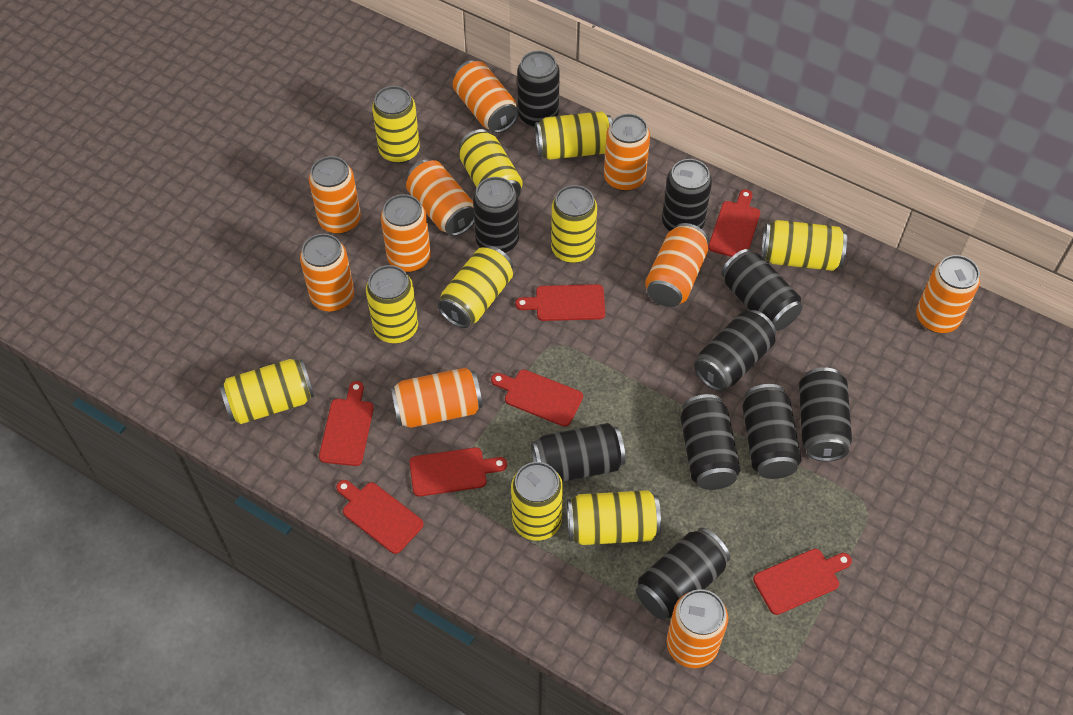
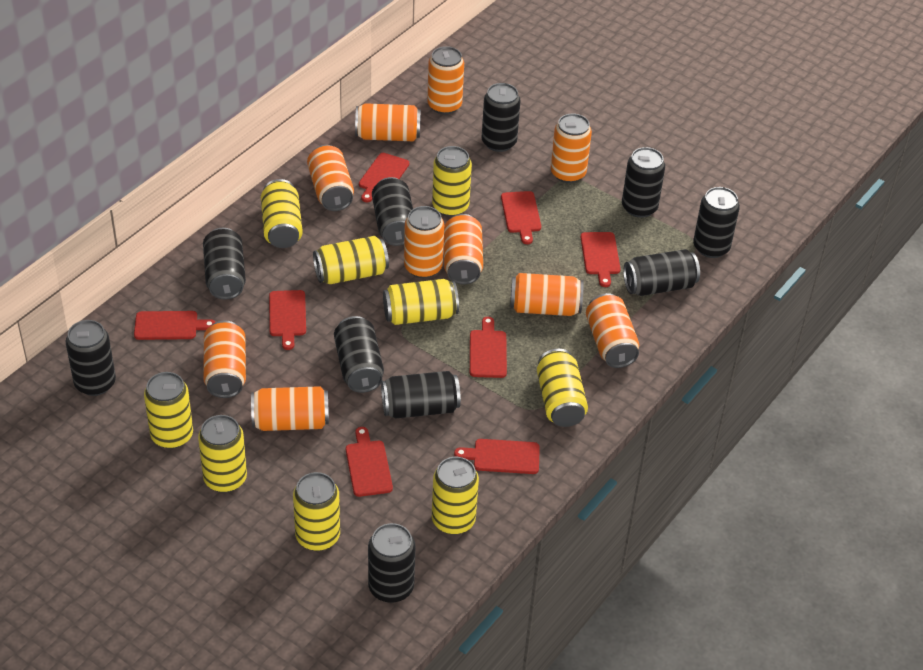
red cutting board: 7 -> 8
yellow can: 10 -> 9

